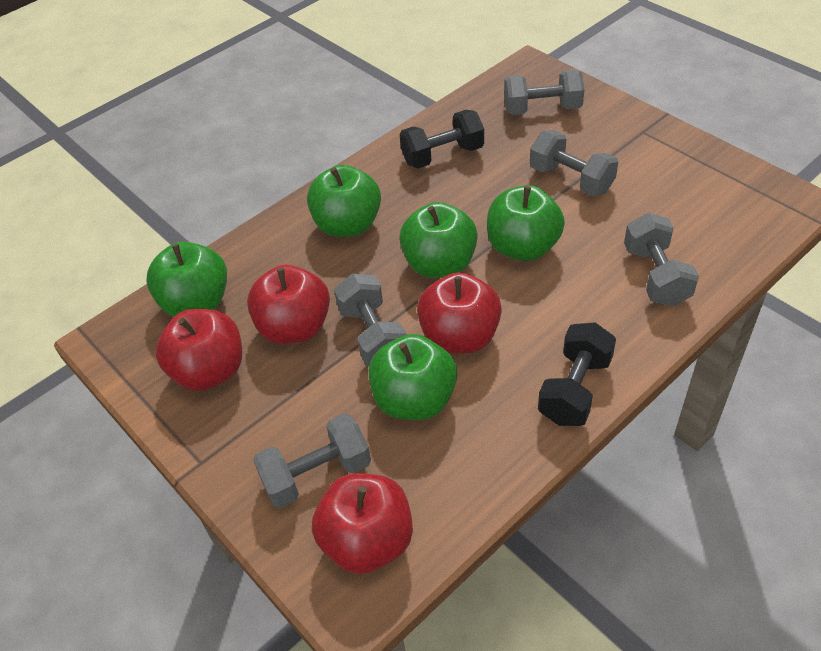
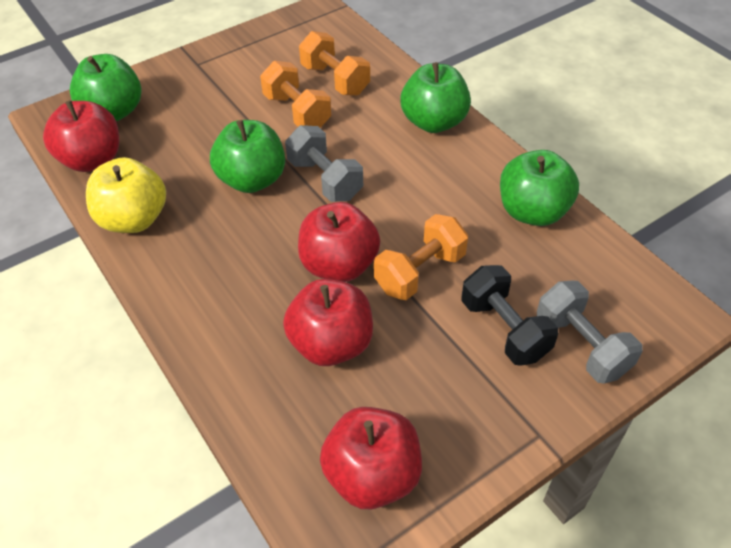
black dumbbell: 2 -> 1
green apple: 5 -> 4
grey dumbbell: 5 -> 2
orange dumbbell: 0 -> 3
yellow apple: 0 -> 1

